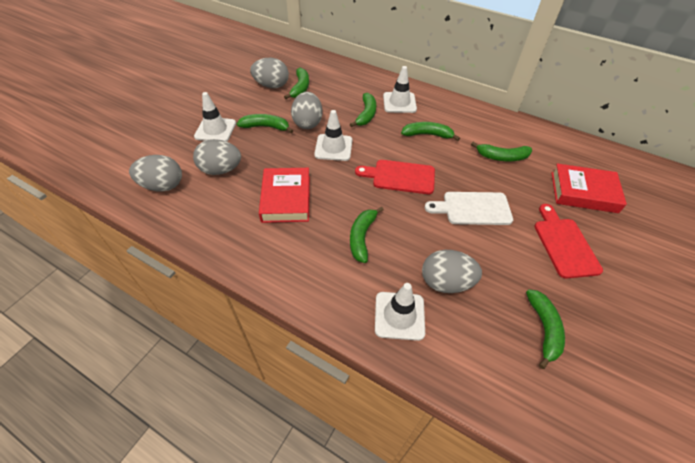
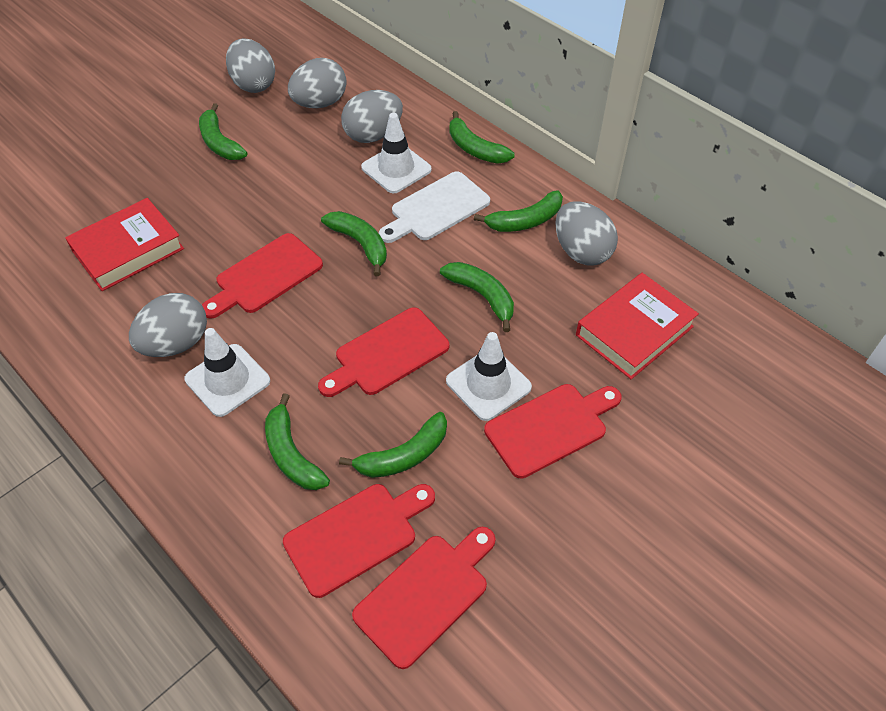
red cutting board: 2 -> 5
white traffic cone: 4 -> 3

